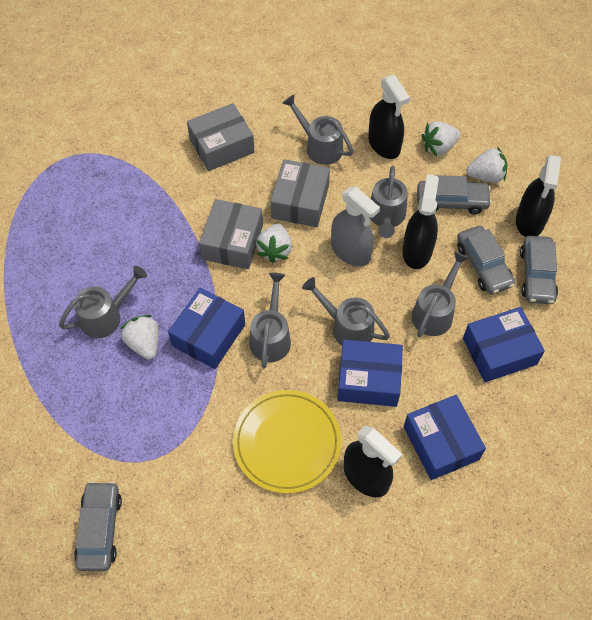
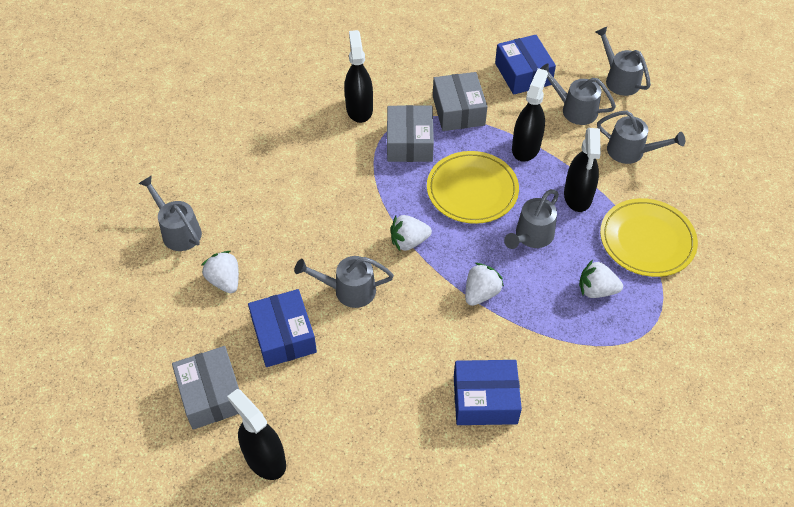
blue box: 4 -> 3
grey car: 4 -> 0
grey spray bottle: 1 -> 0
yellow plate: 1 -> 2

